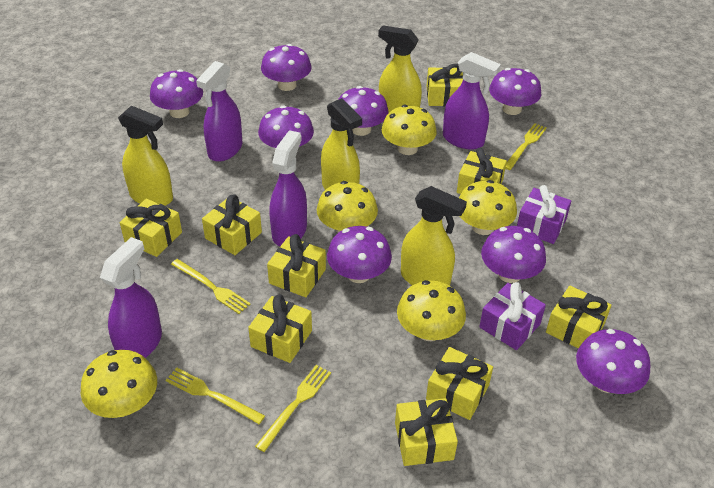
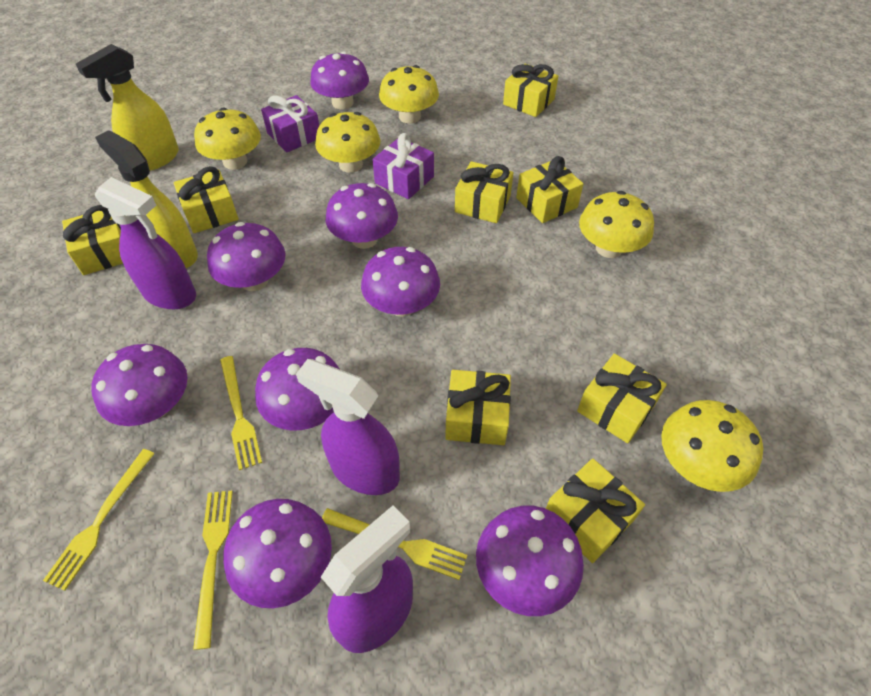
purple spray bottle: 4 -> 3
yellow gift: 9 -> 8
yellow spray bottle: 4 -> 2

